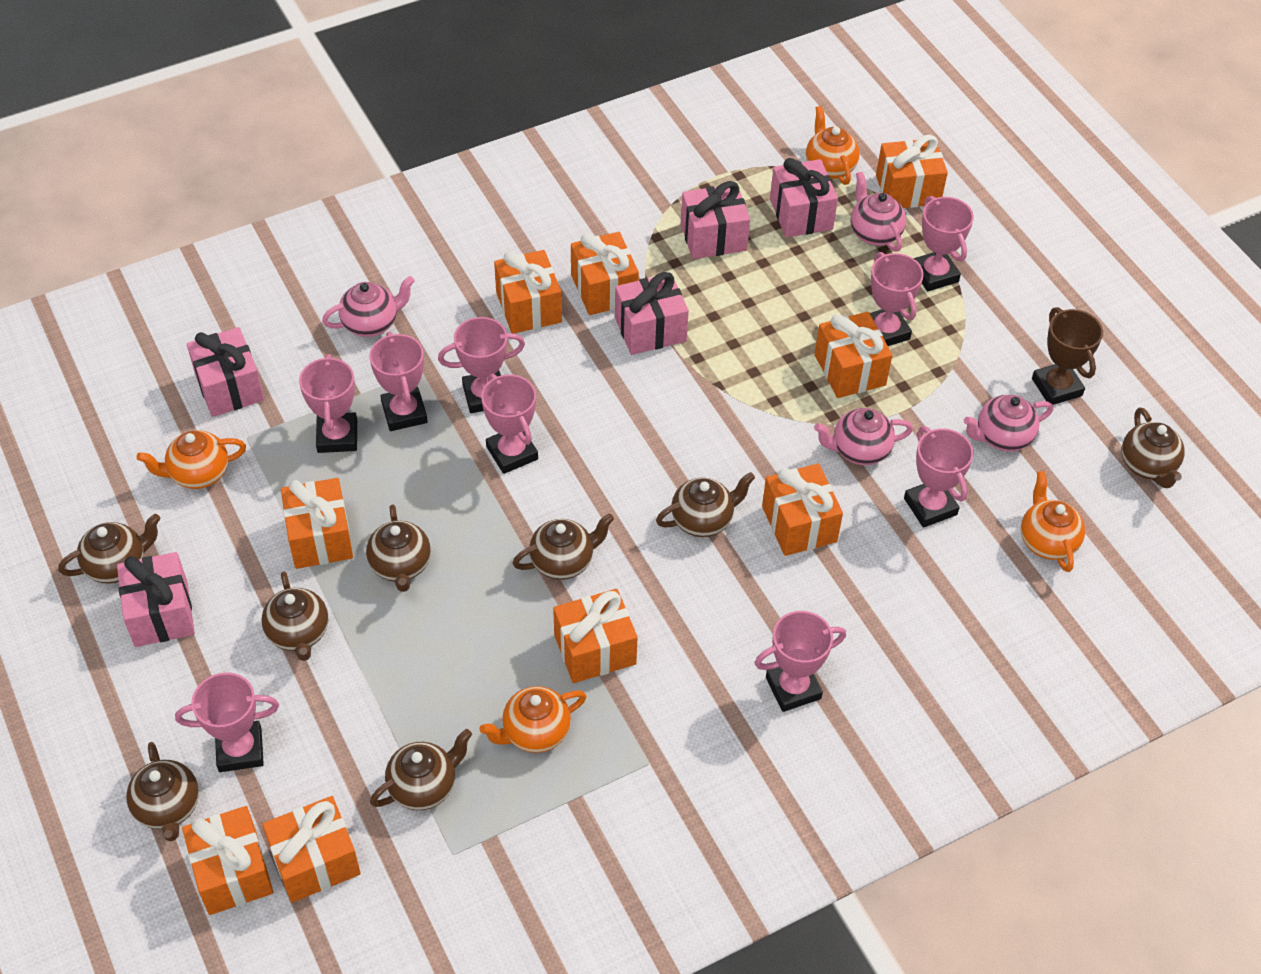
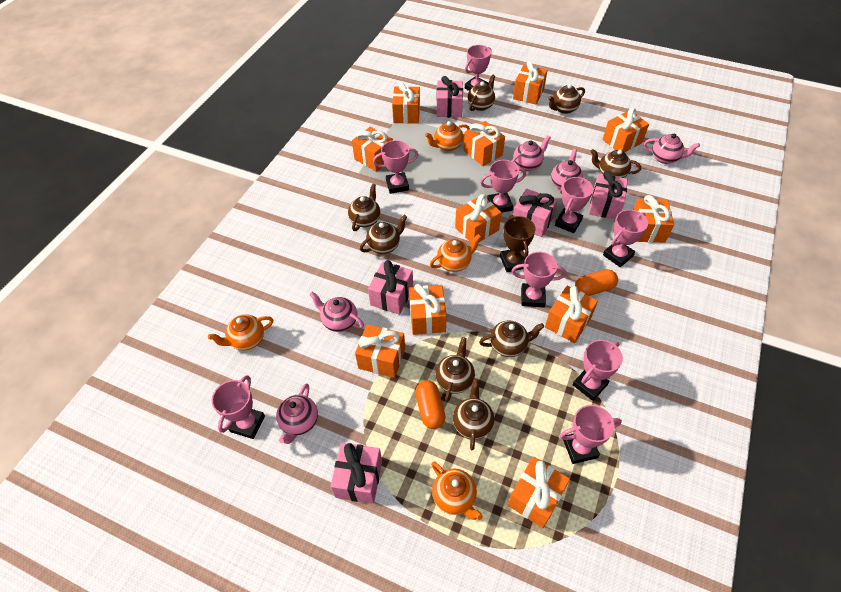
orange capsule: 0 -> 2
orange gift: 9 -> 11
pink teapot: 4 -> 5

